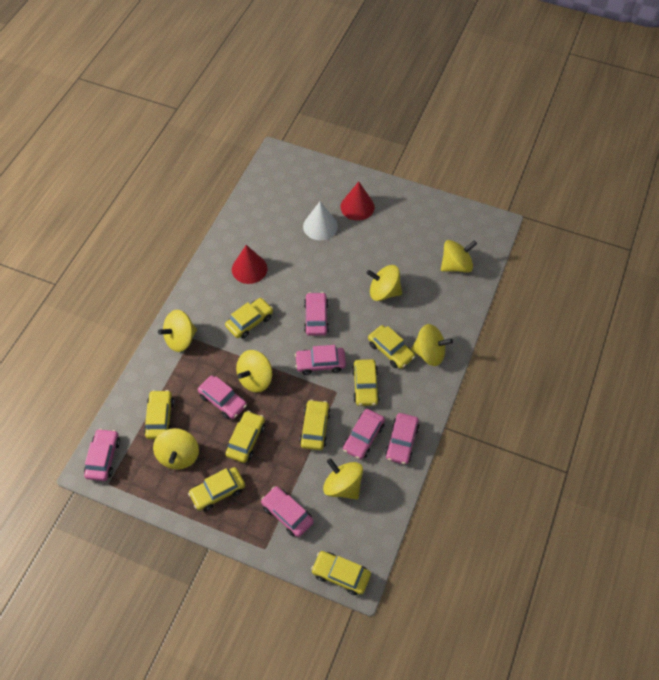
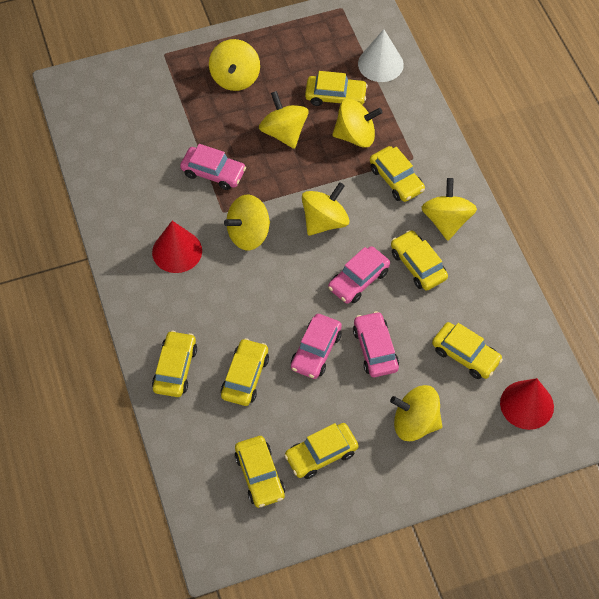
pink car: 7 -> 4

